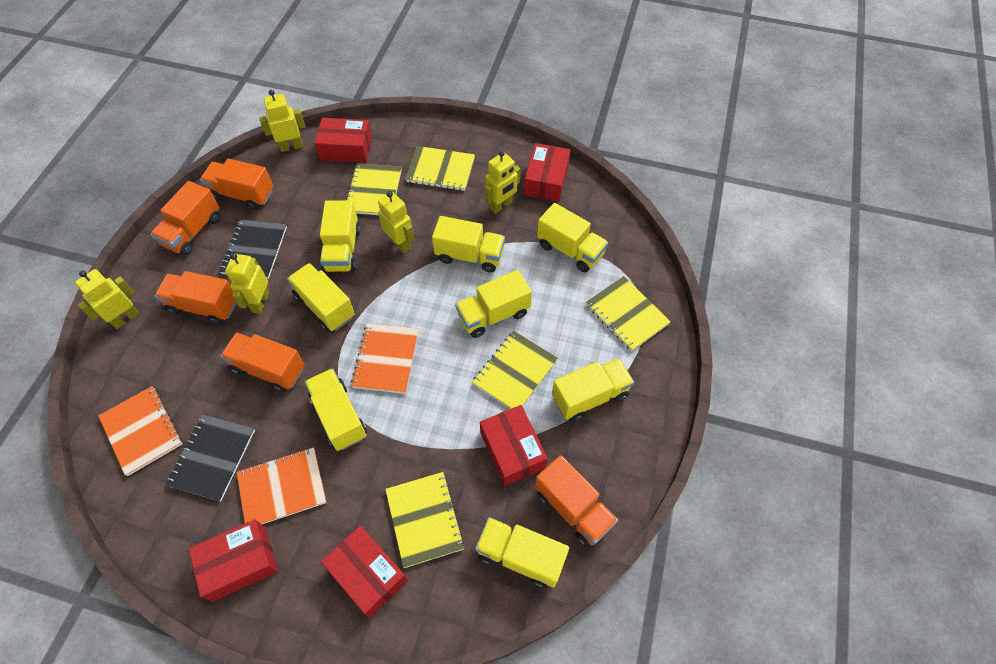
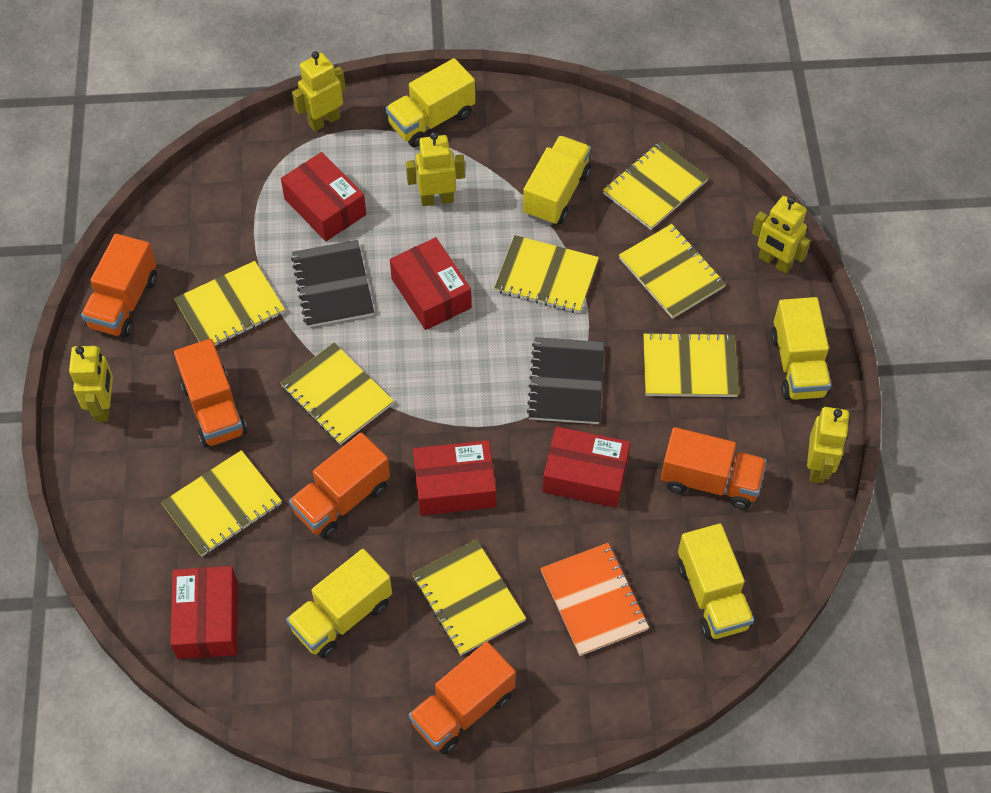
orange notebook: 3 -> 1
yellow notebook: 5 -> 8
yellow truck: 8 -> 5

